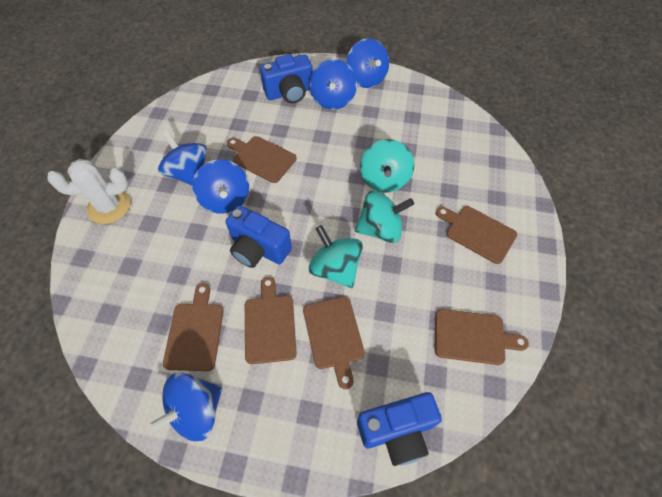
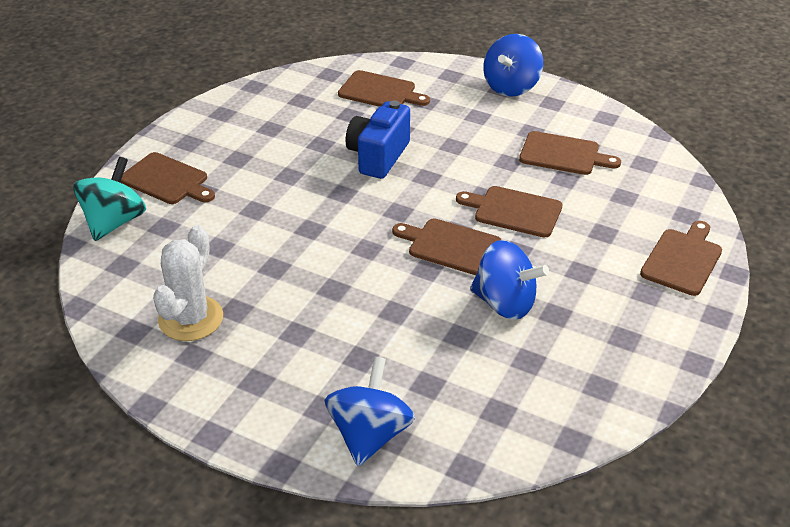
blue camera: 3 -> 1
blue spinning top: 5 -> 3
turquoise spinning top: 3 -> 1

